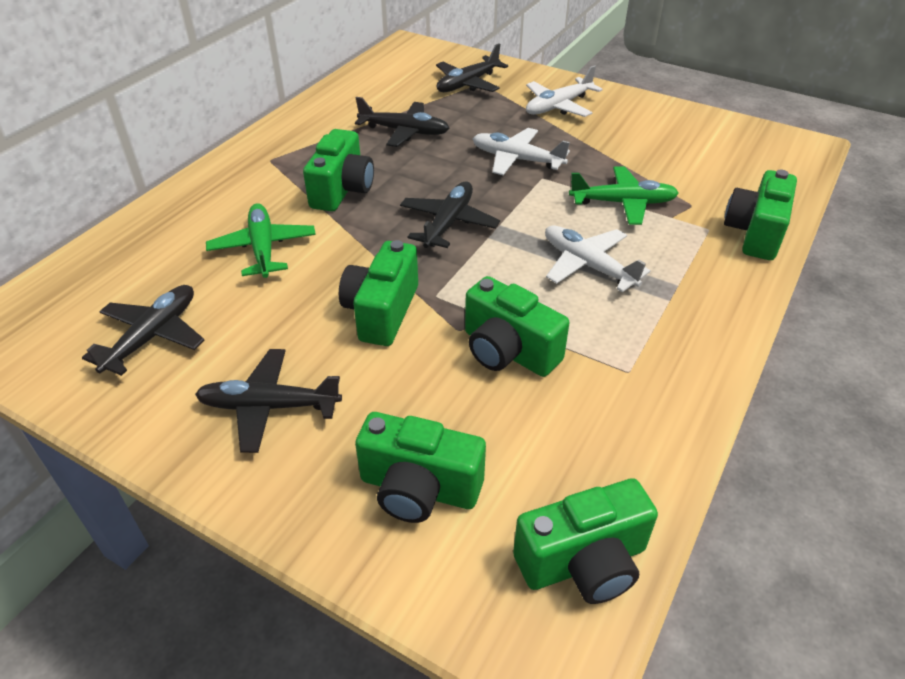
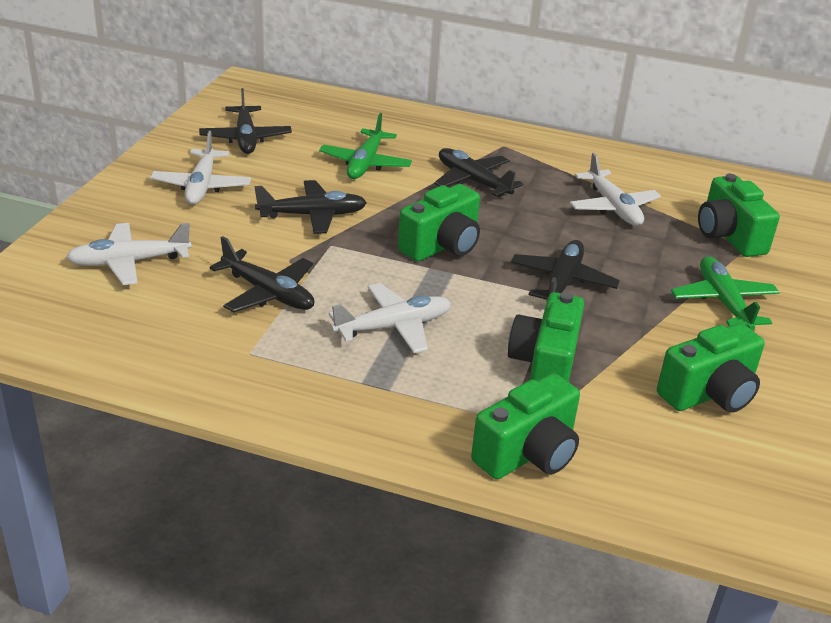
green camera: 6 -> 5
white plane: 3 -> 4

